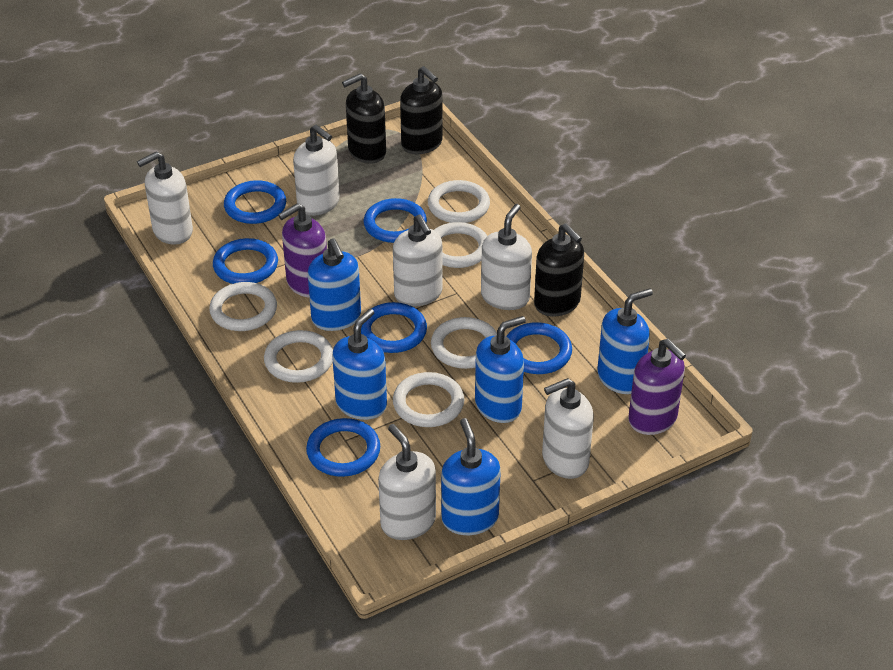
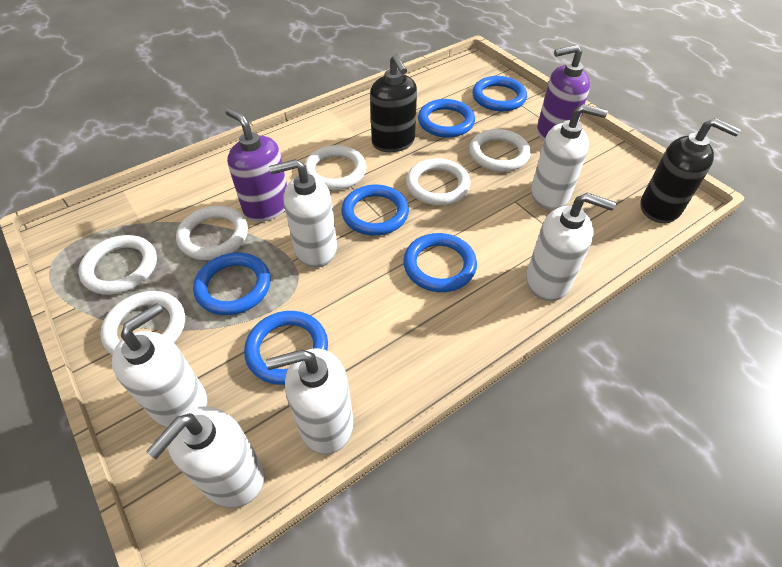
black soap dispenser: 3 -> 2
blue soap dispenser: 5 -> 0

